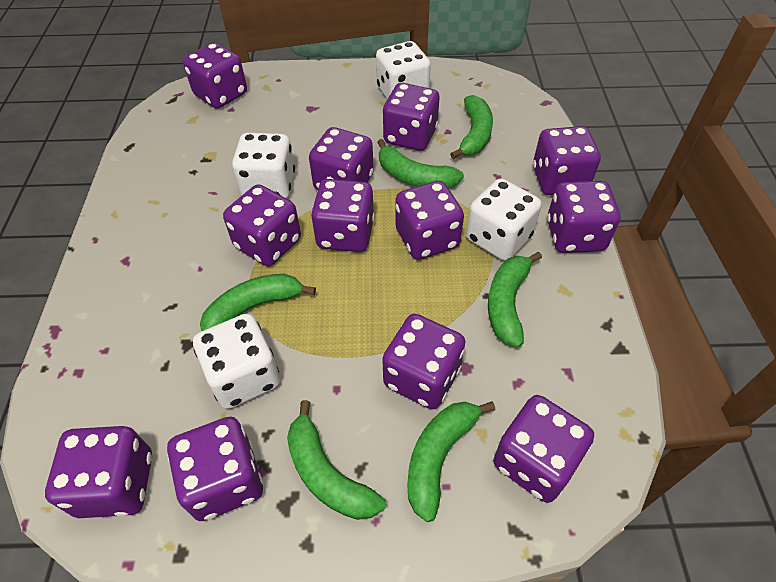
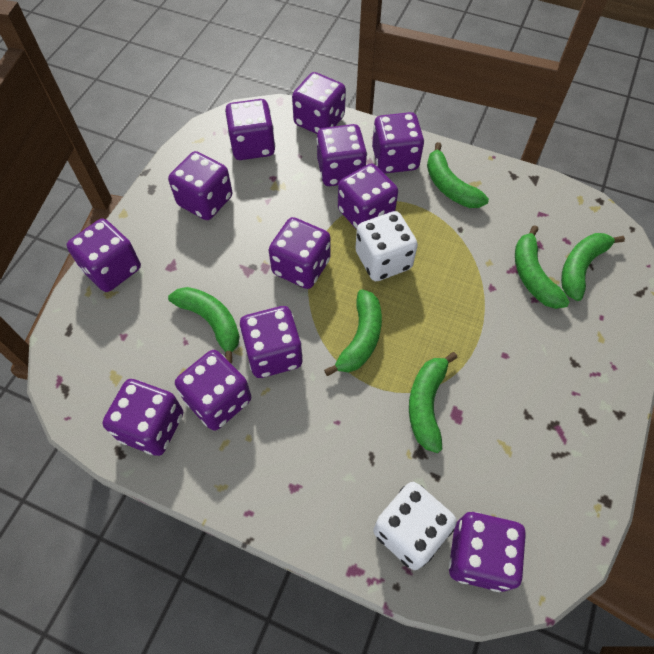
white dice: 4 -> 2

